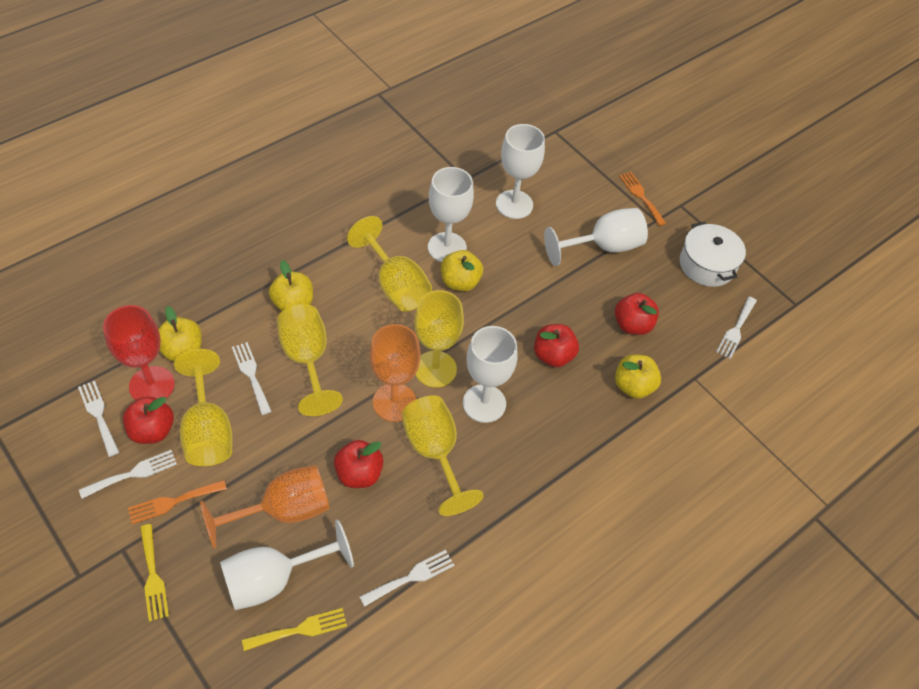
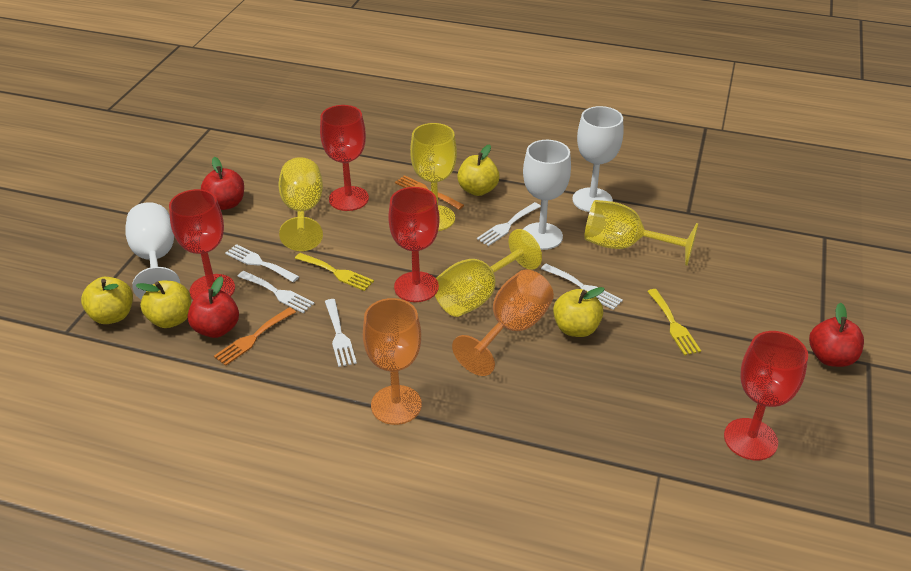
red apple: 4 -> 3
red goblet: 1 -> 4
white goblet: 5 -> 3
white pot: 1 -> 0
yellow goblet: 5 -> 4

